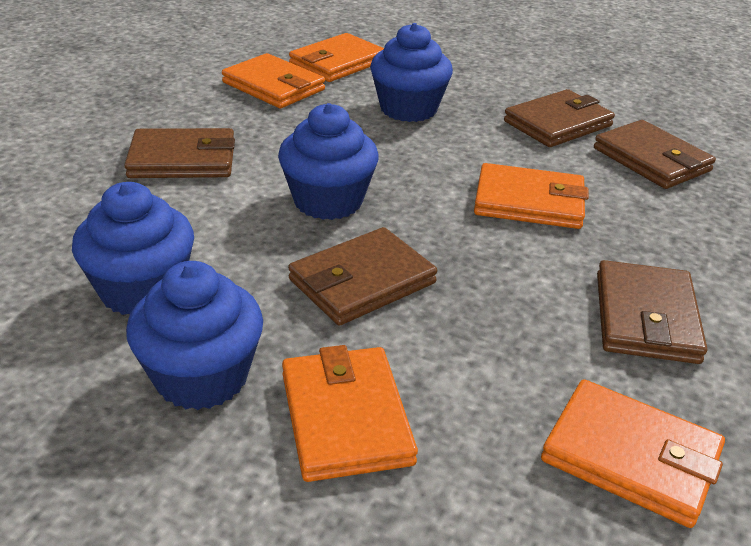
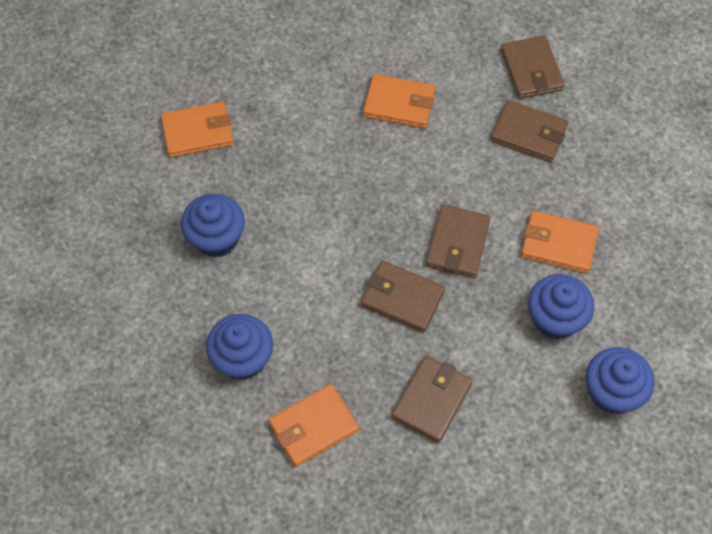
orange wallet: 5 -> 4

